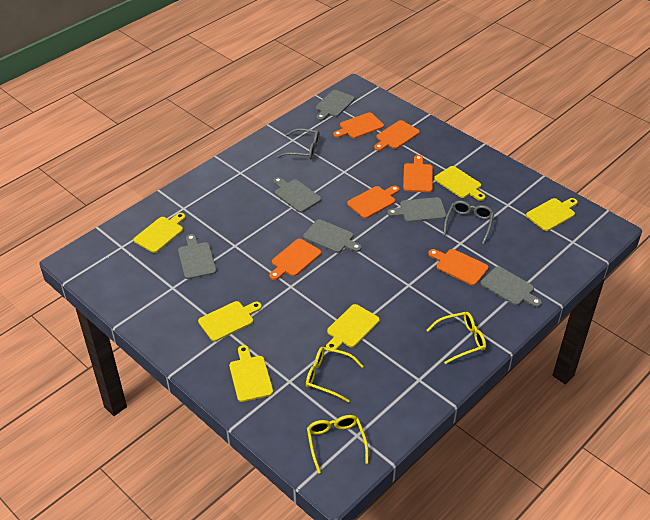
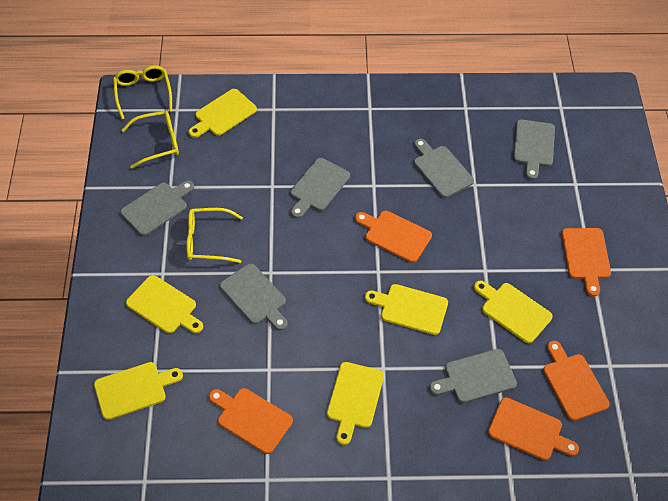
grey glasses: 2 -> 0
orange cutting board: 6 -> 5

